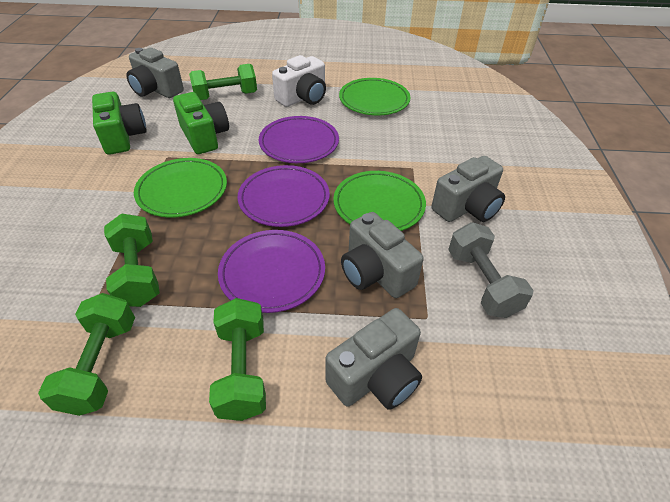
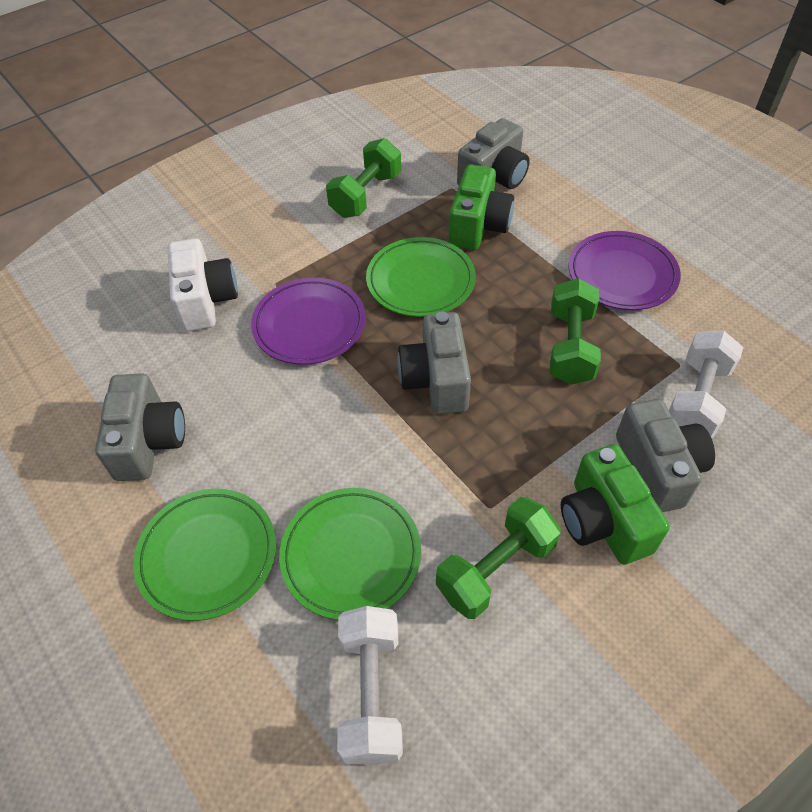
green dumbbell: 4 -> 3
grey dumbbell: 1 -> 0
purple plate: 3 -> 2
white dumbbell: 0 -> 2

